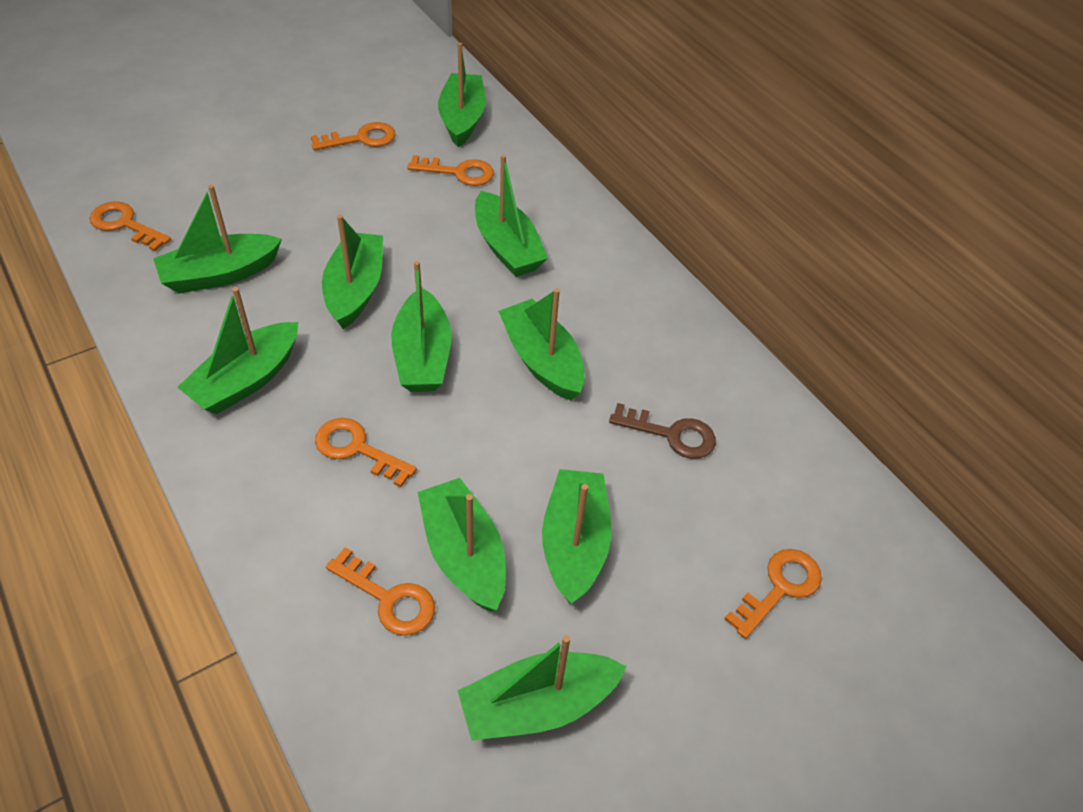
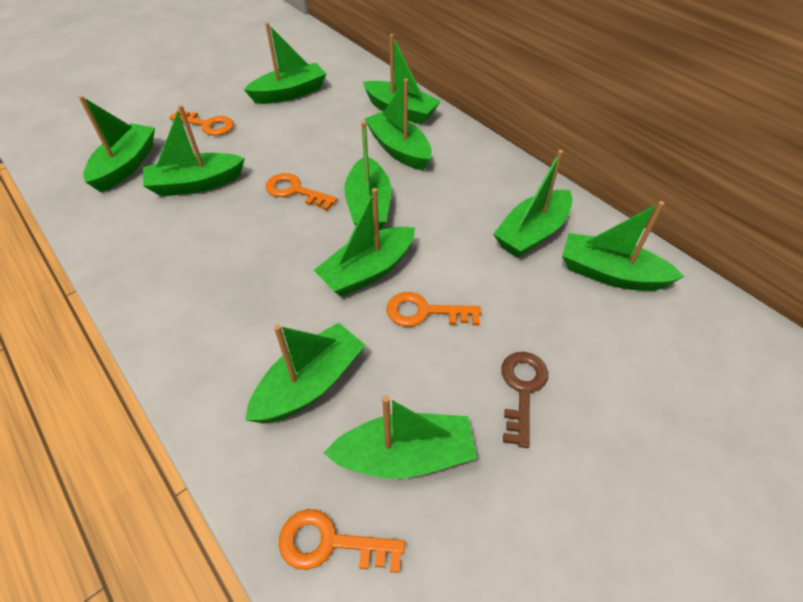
green boat: 10 -> 11
orange key: 6 -> 4

